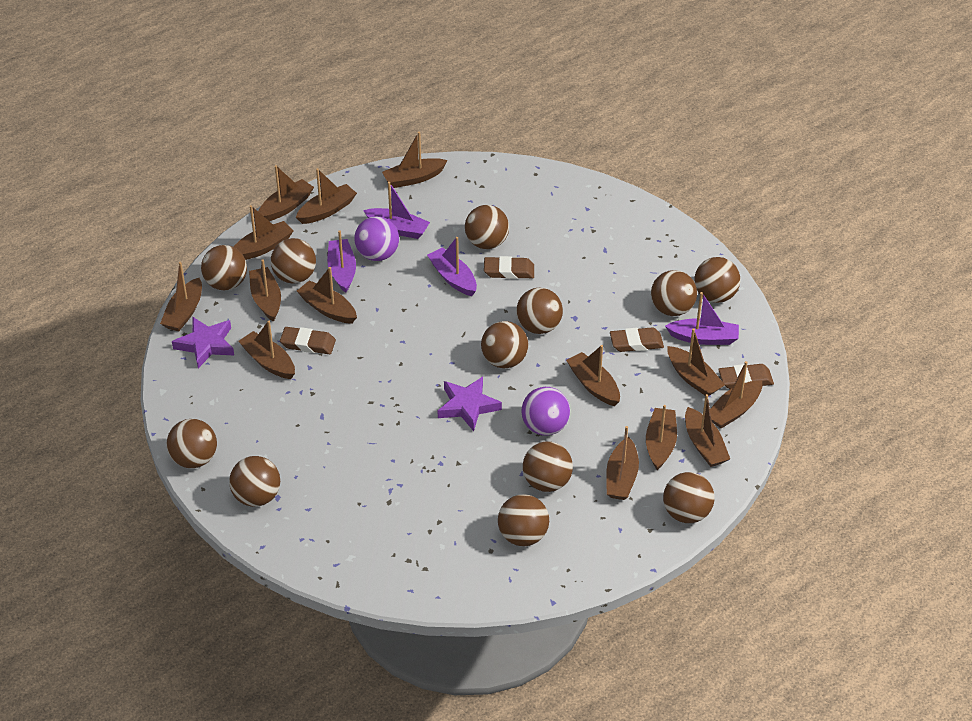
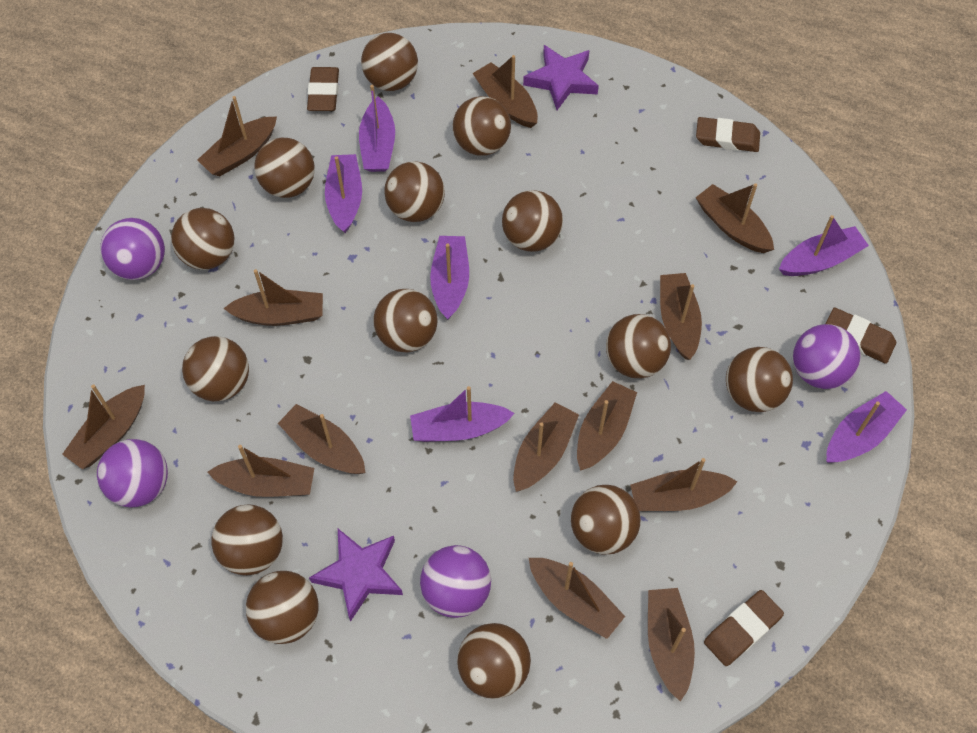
brown ball: 12 -> 14
brown boat: 14 -> 13
purple ball: 2 -> 4
purple boat: 4 -> 6

